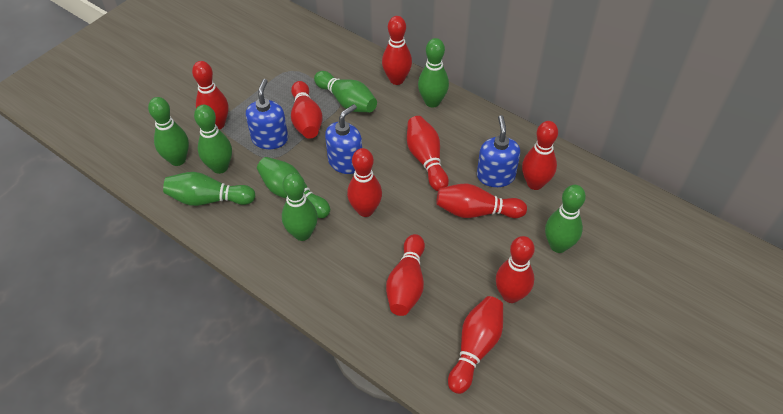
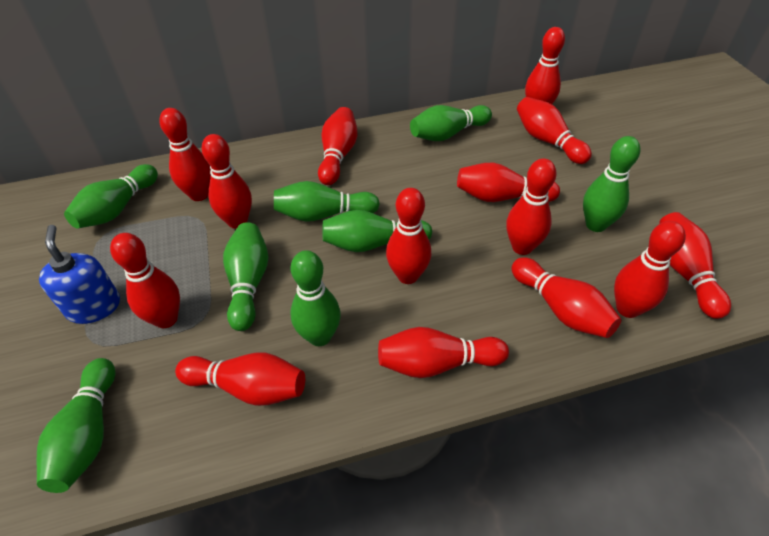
blue soap dispenser: 3 -> 1
red bowling pin: 10 -> 14

